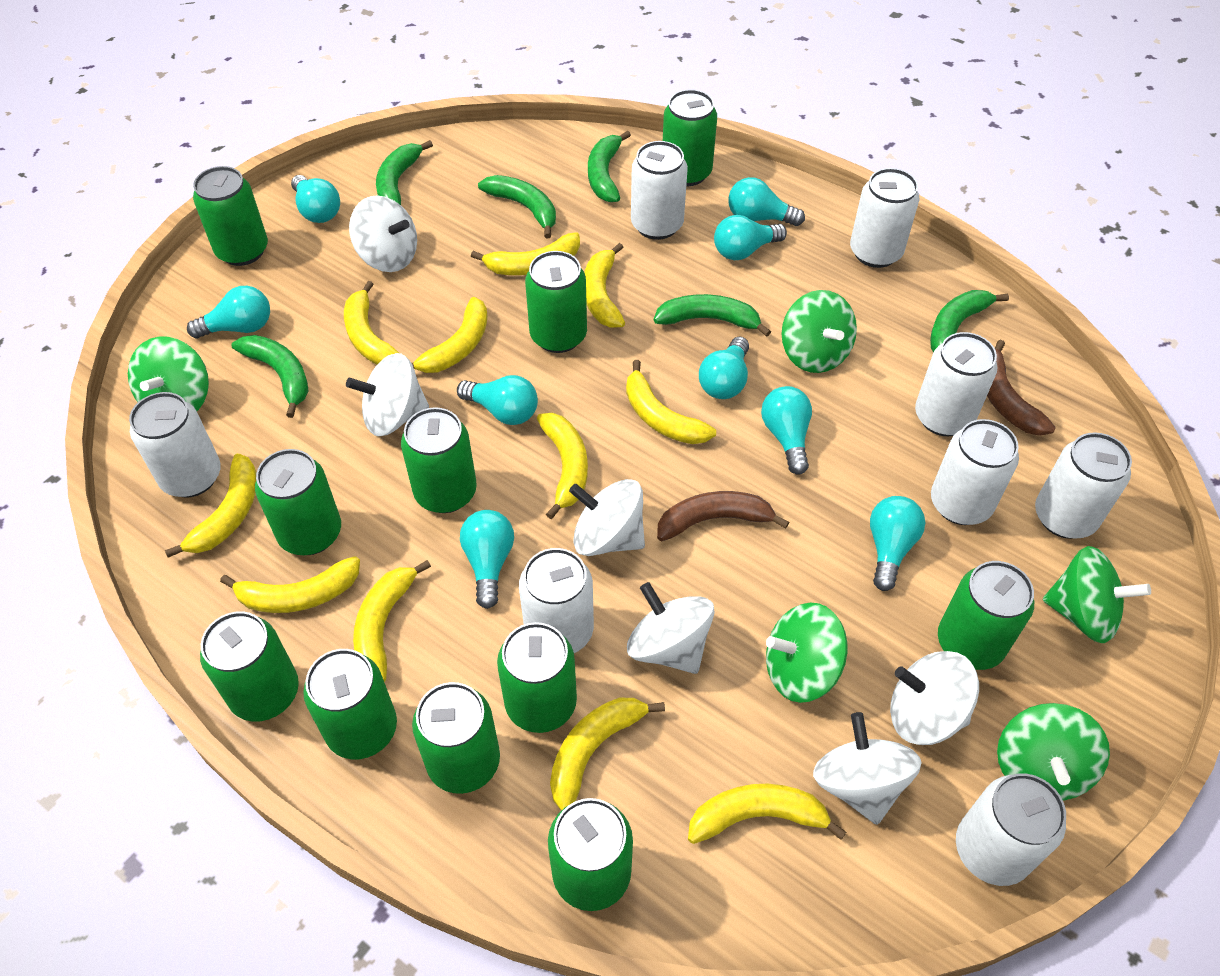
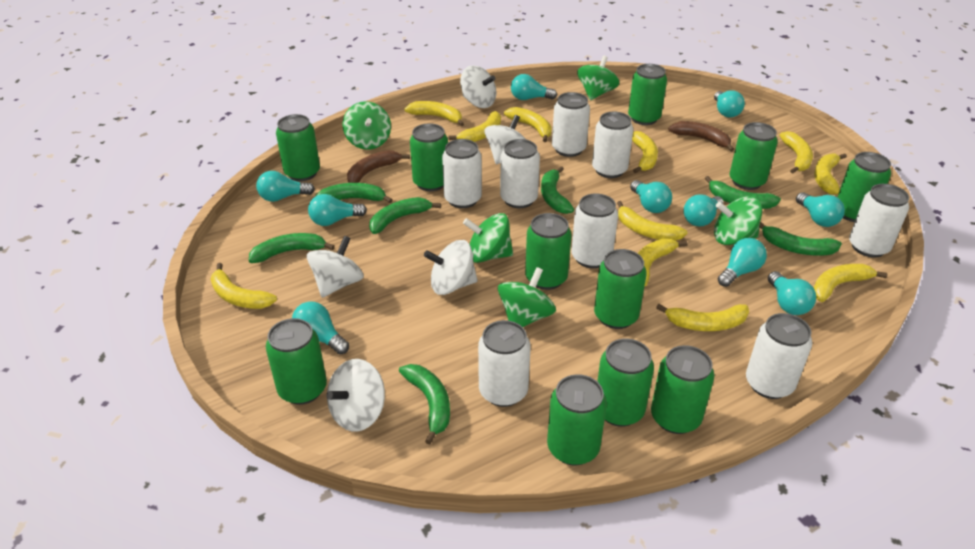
green banana: 6 -> 7
turquoise light bulb: 9 -> 10
white spinning top: 6 -> 5

